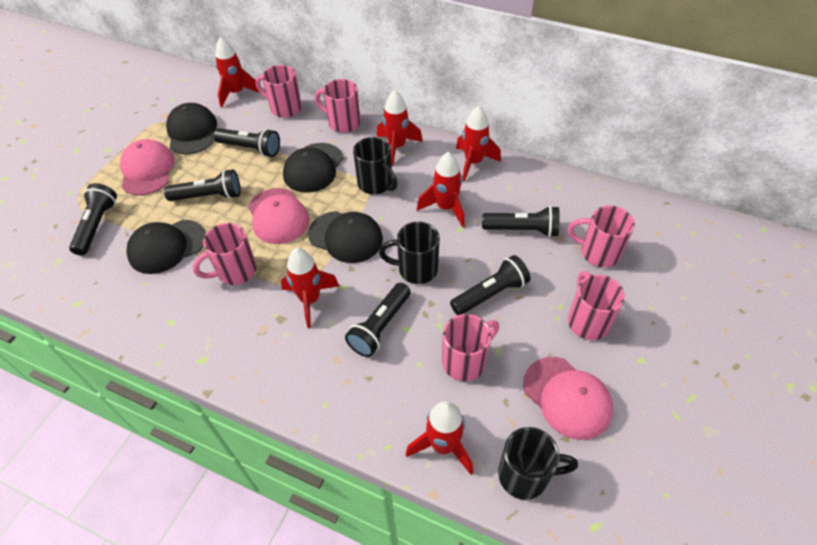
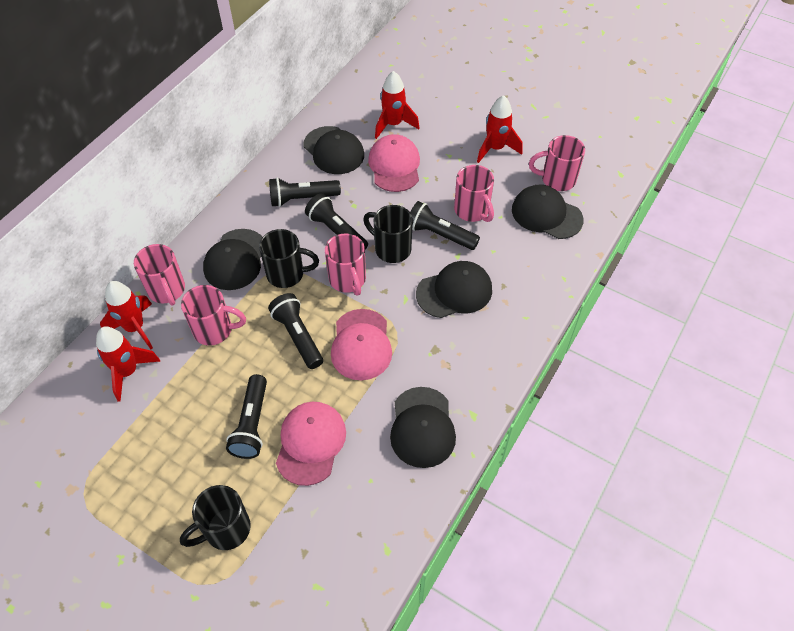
black cap: 4 -> 5
black flashlight: 6 -> 5
pink mug: 6 -> 5
red rocket: 6 -> 4

